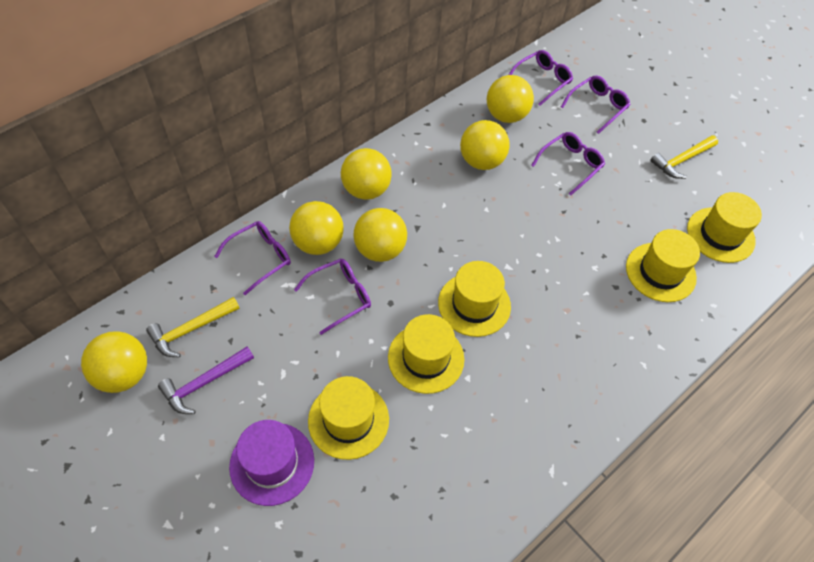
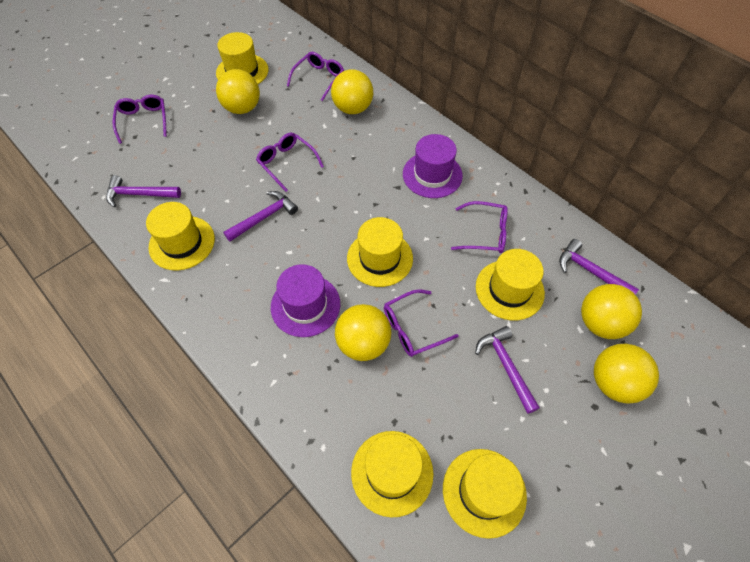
purple hammer: 1 -> 4
purple hat: 1 -> 2
yellow ball: 6 -> 5
yellow hammer: 2 -> 0
yellow hat: 5 -> 6

